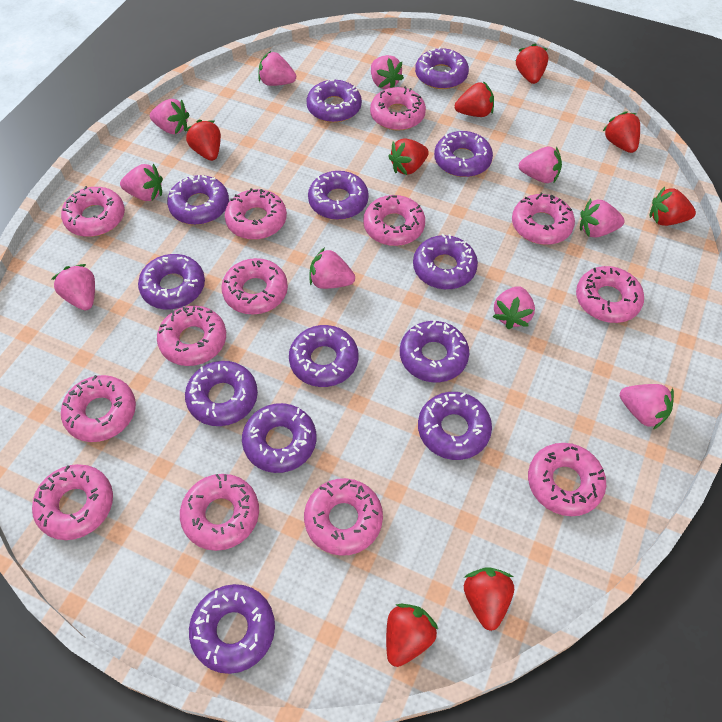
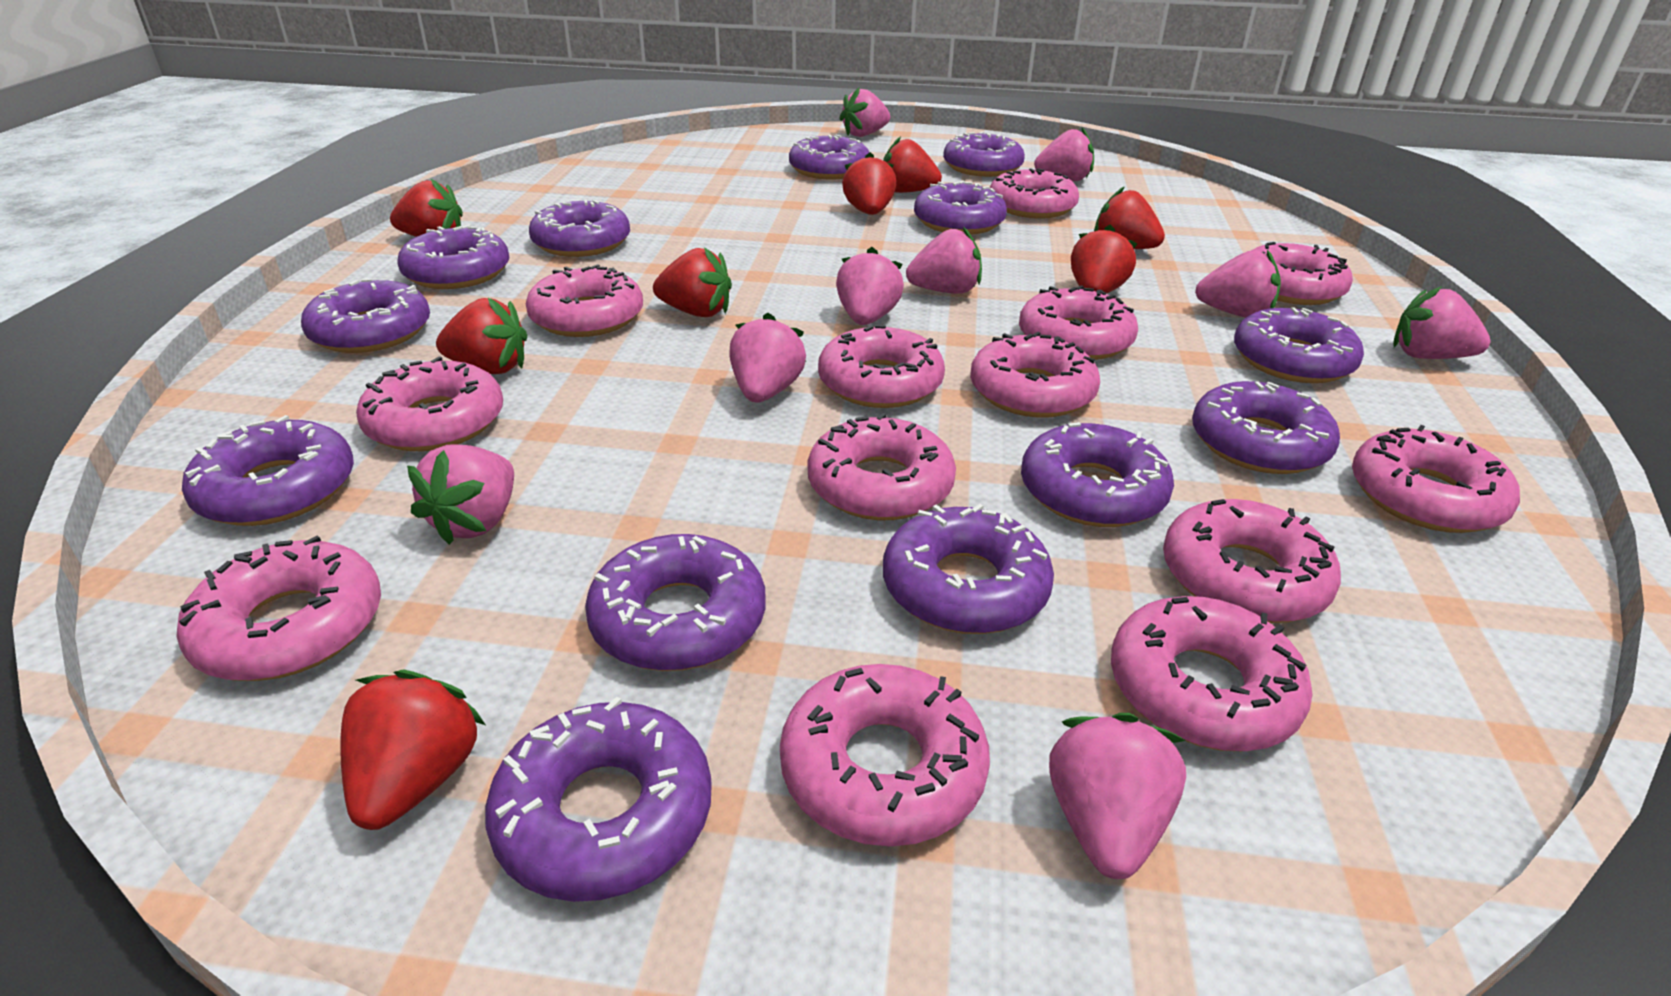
pink strawberry: 10 -> 9

